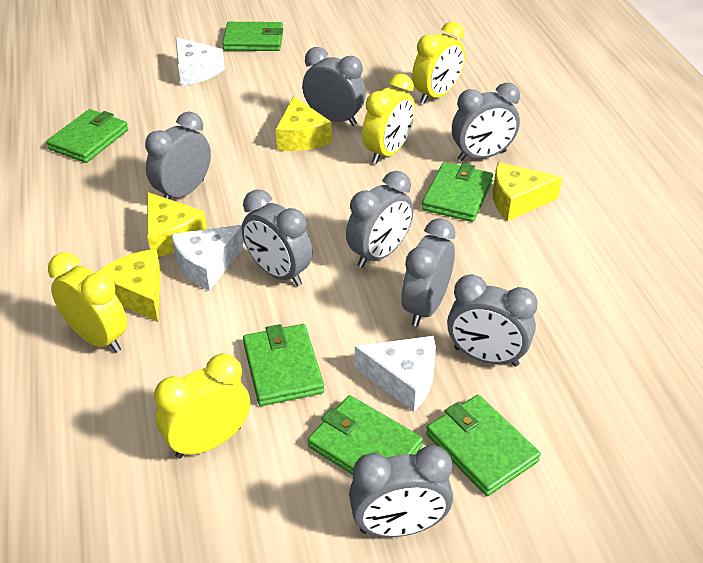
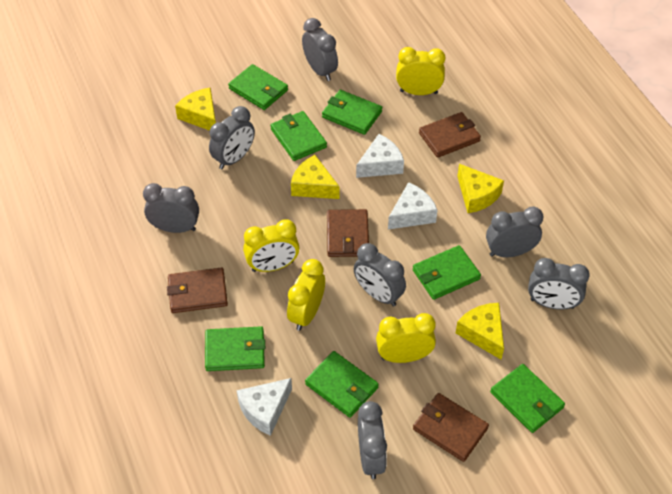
brown wallet: 0 -> 4
green wallet: 6 -> 7
grey clock: 8 -> 7

